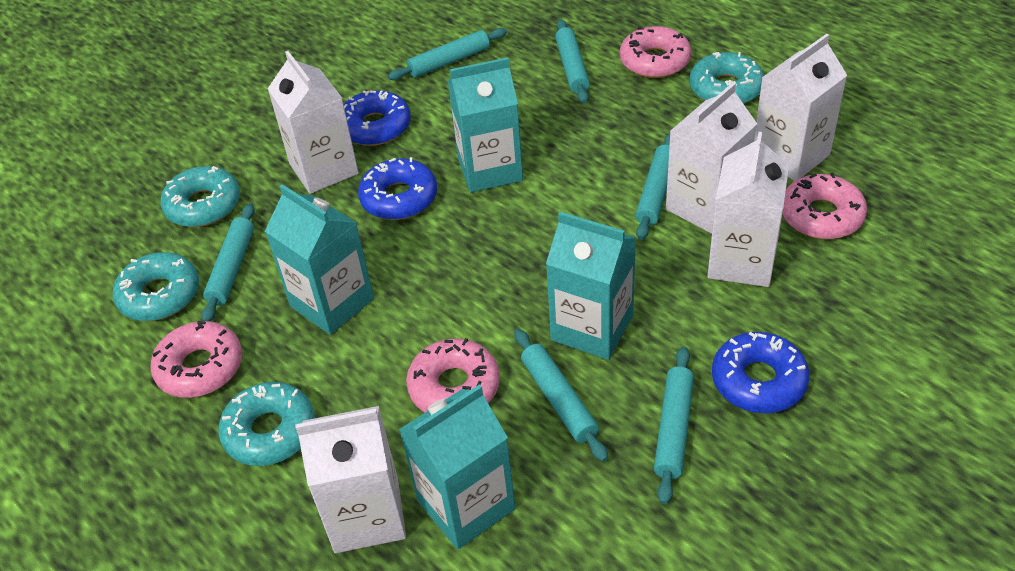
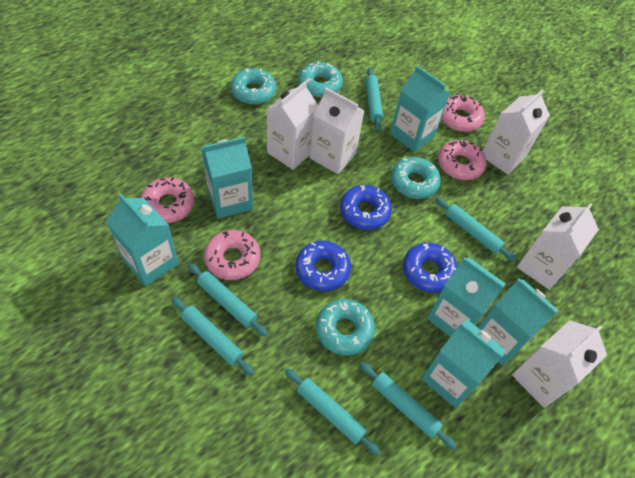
turquoise carton: 4 -> 6

